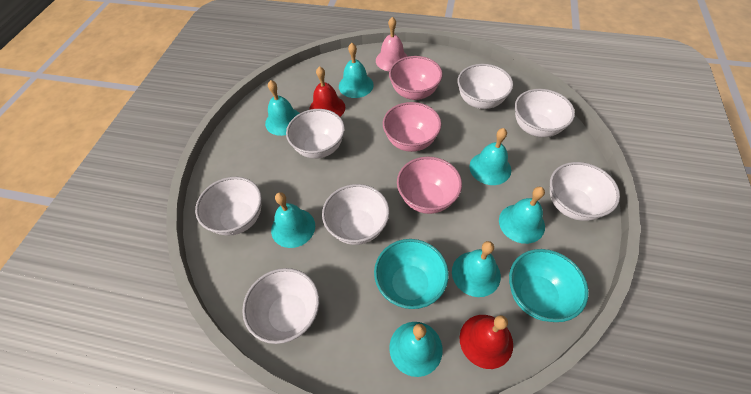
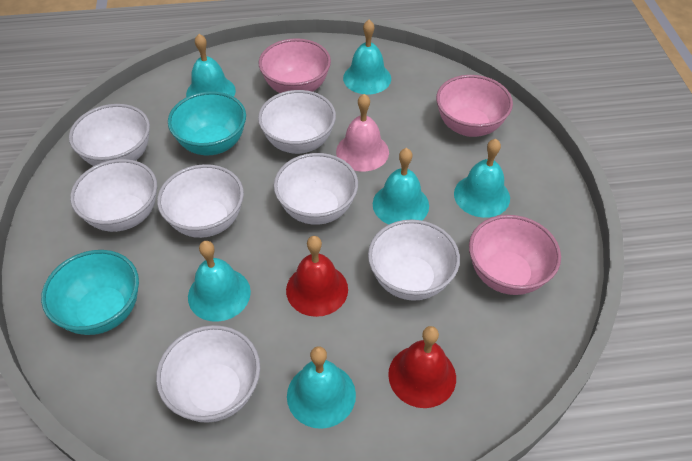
turquoise bell: 7 -> 6

